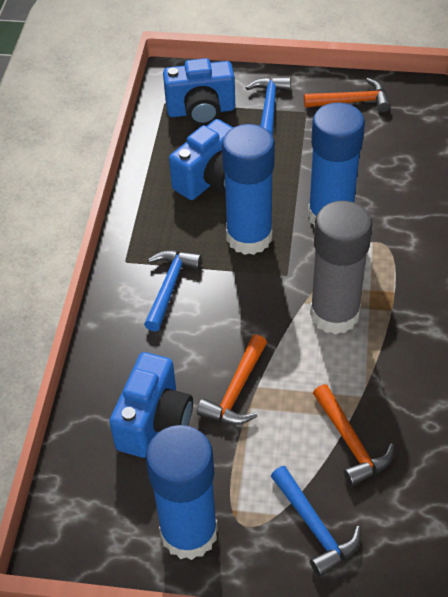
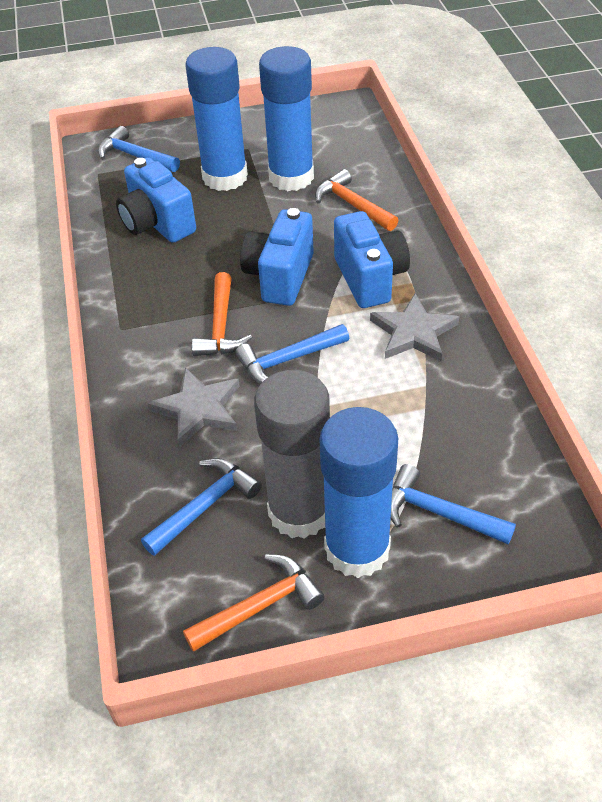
blue hammer: 3 -> 4
grey star: 0 -> 2

